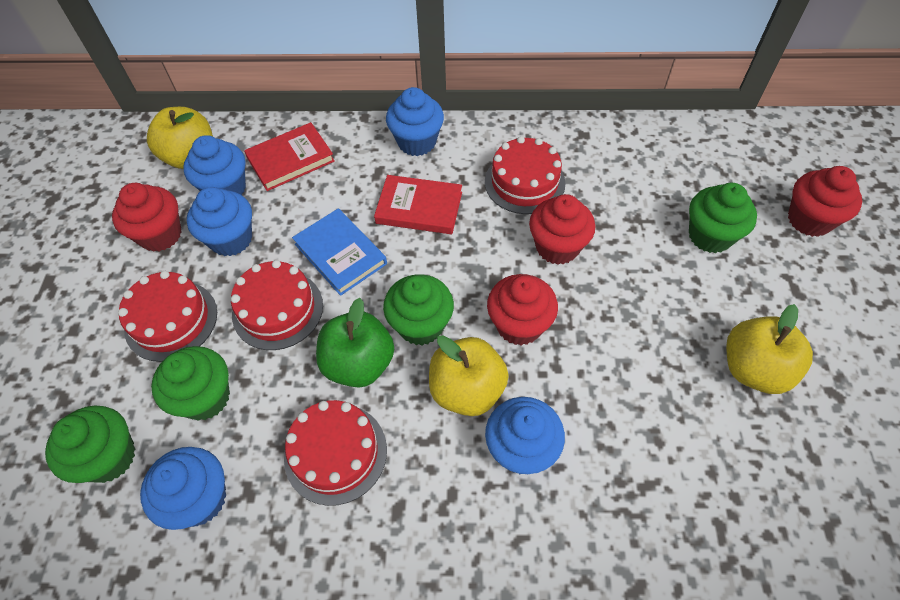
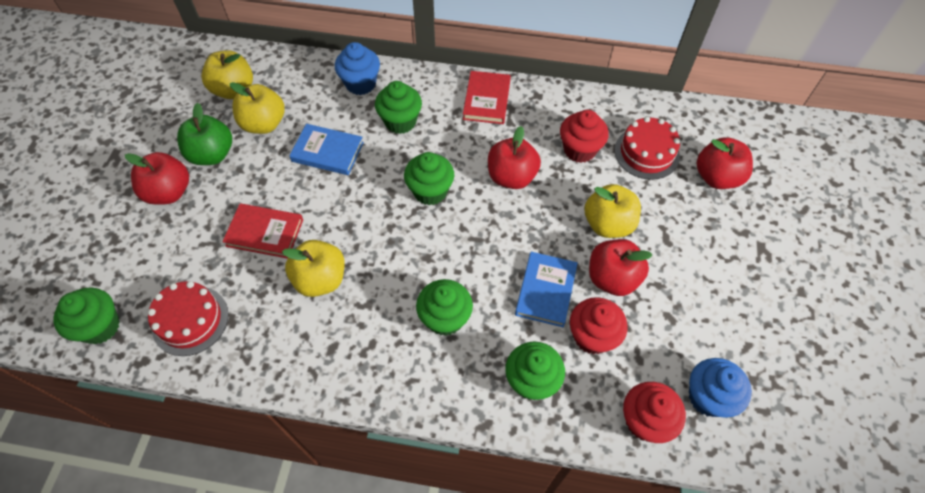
blue book: 1 -> 2
blue cupcake: 5 -> 2
green cupcake: 4 -> 5
red apple: 0 -> 4
red cake: 4 -> 2
red cupcake: 4 -> 3
yellow apple: 3 -> 4

